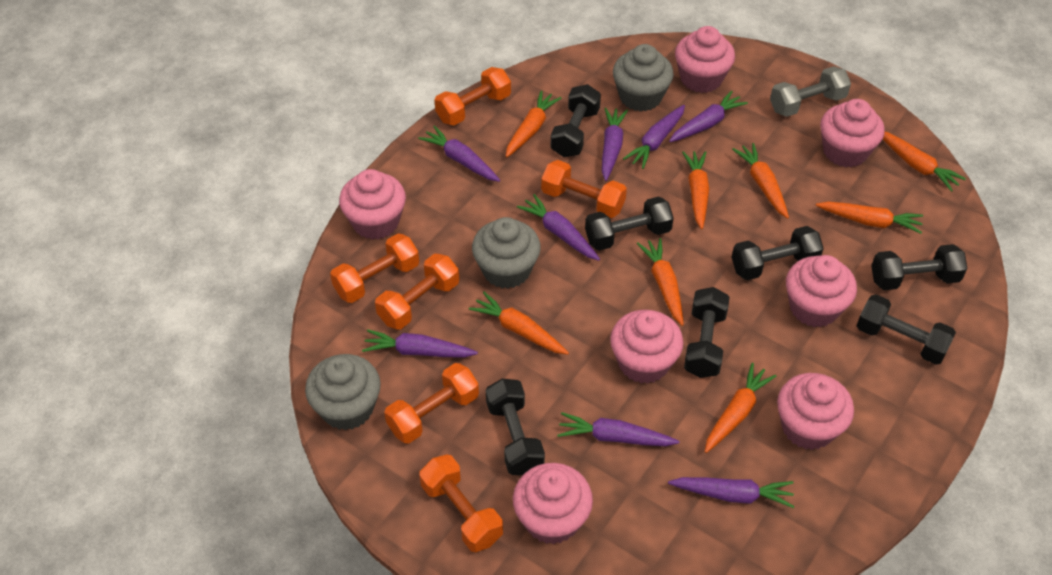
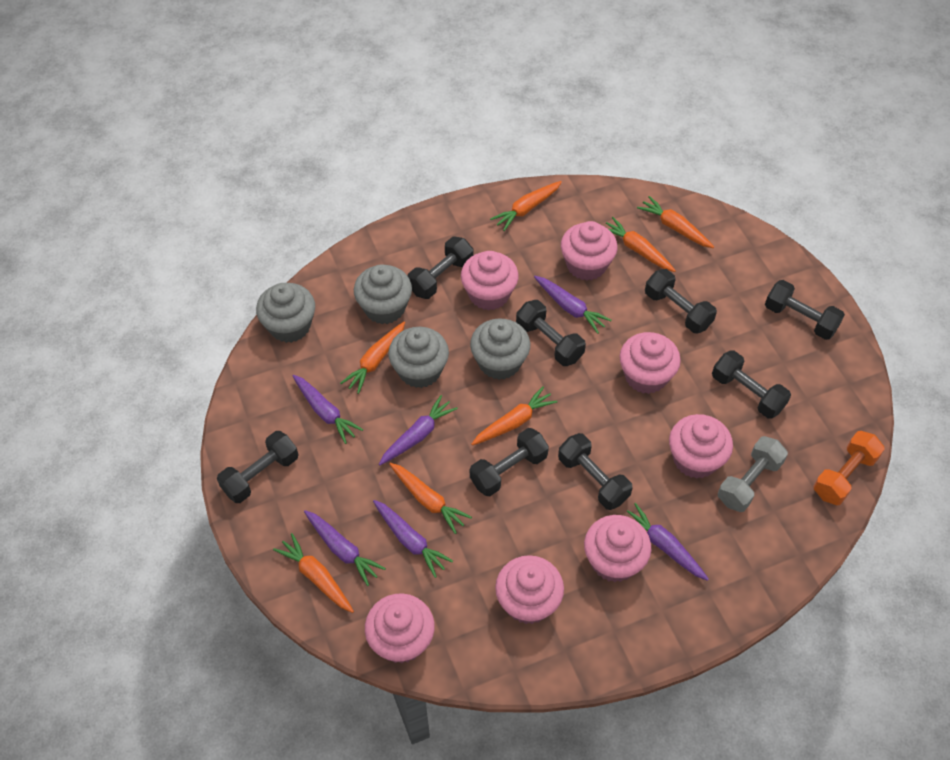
black dumbbell: 7 -> 8
grey cupcake: 3 -> 4
orange carrot: 8 -> 7
orange dumbbell: 6 -> 1
purple carrot: 8 -> 6

